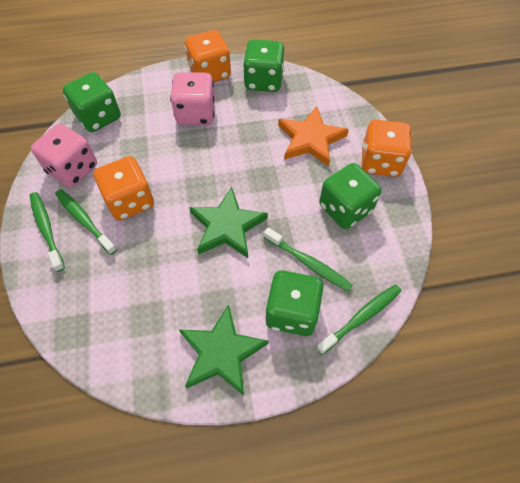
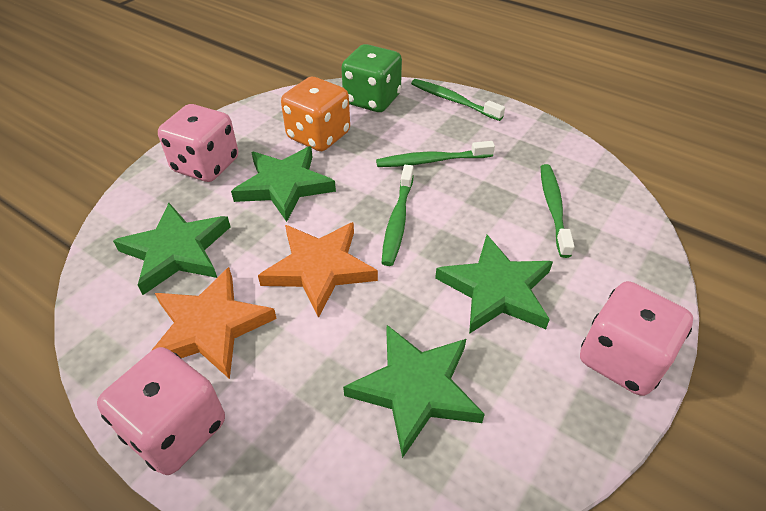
green dice: 4 -> 1
green star: 2 -> 4
orange dice: 3 -> 1
orange star: 1 -> 2
pink dice: 2 -> 3

